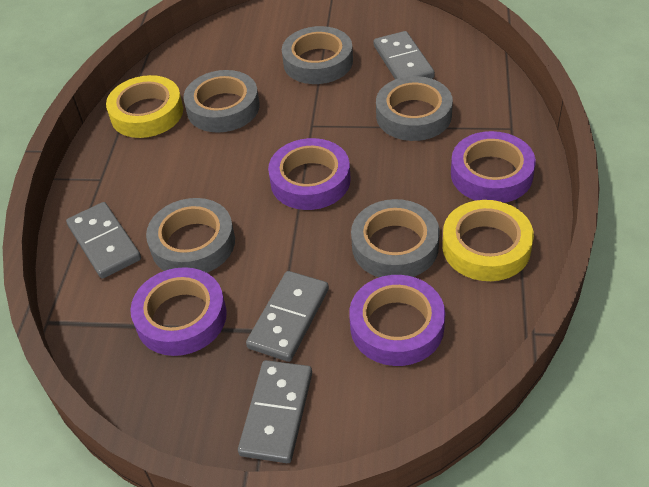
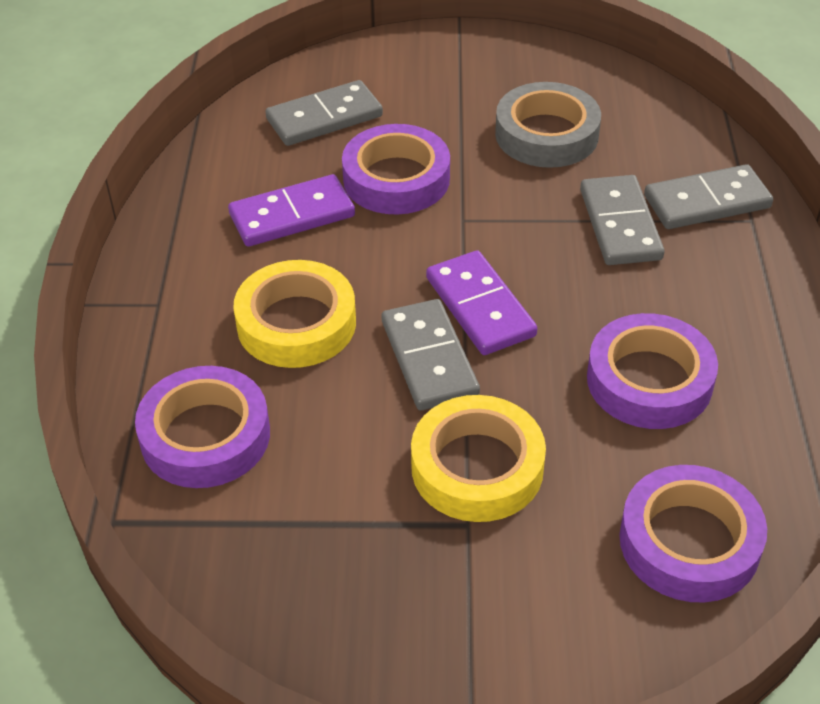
grey tape: 5 -> 1
purple domino: 0 -> 2

